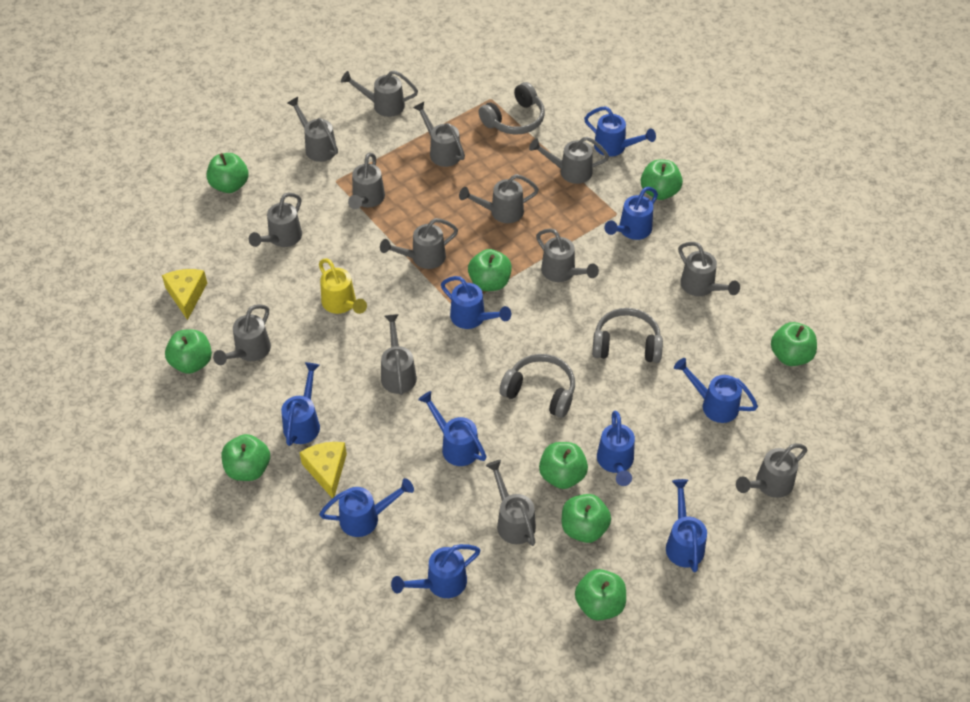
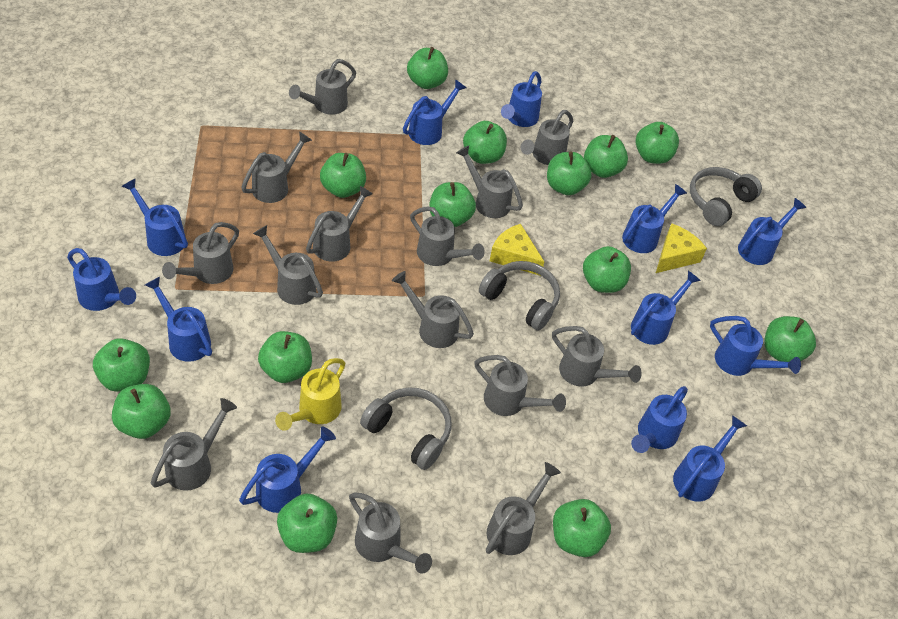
blue watering can: 10 -> 12
green apple: 9 -> 14

